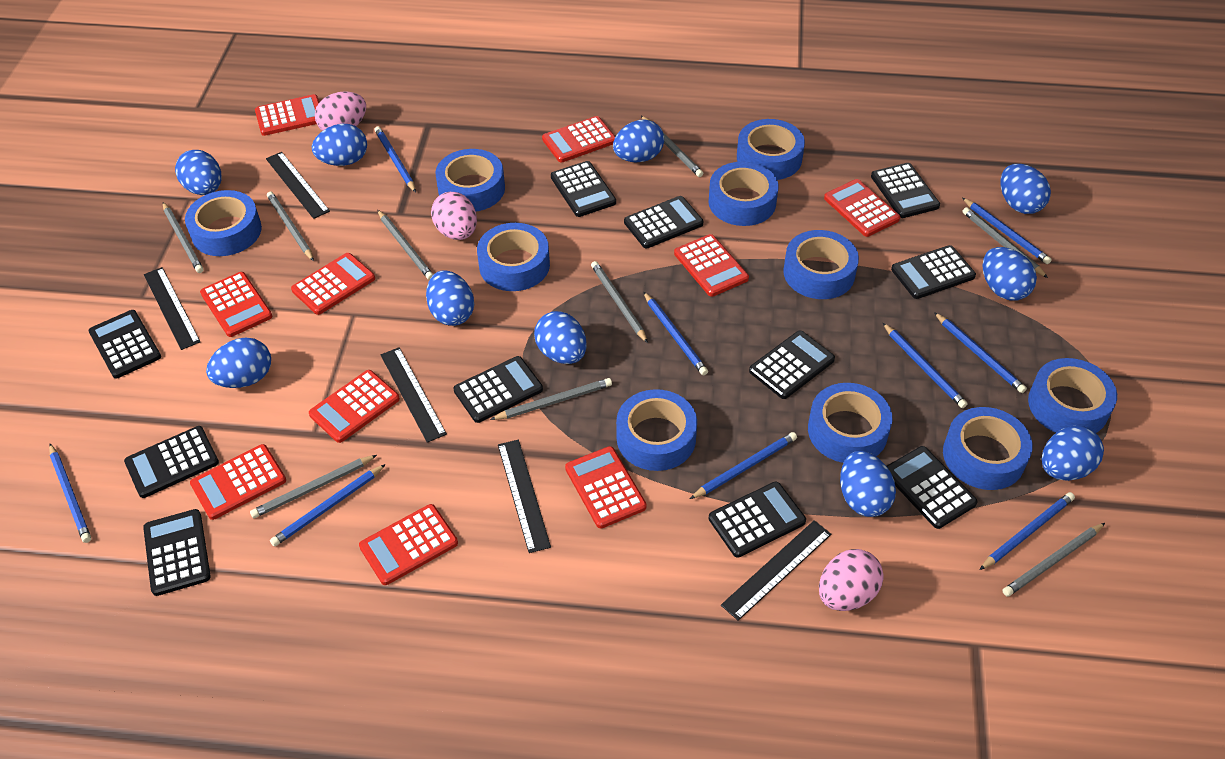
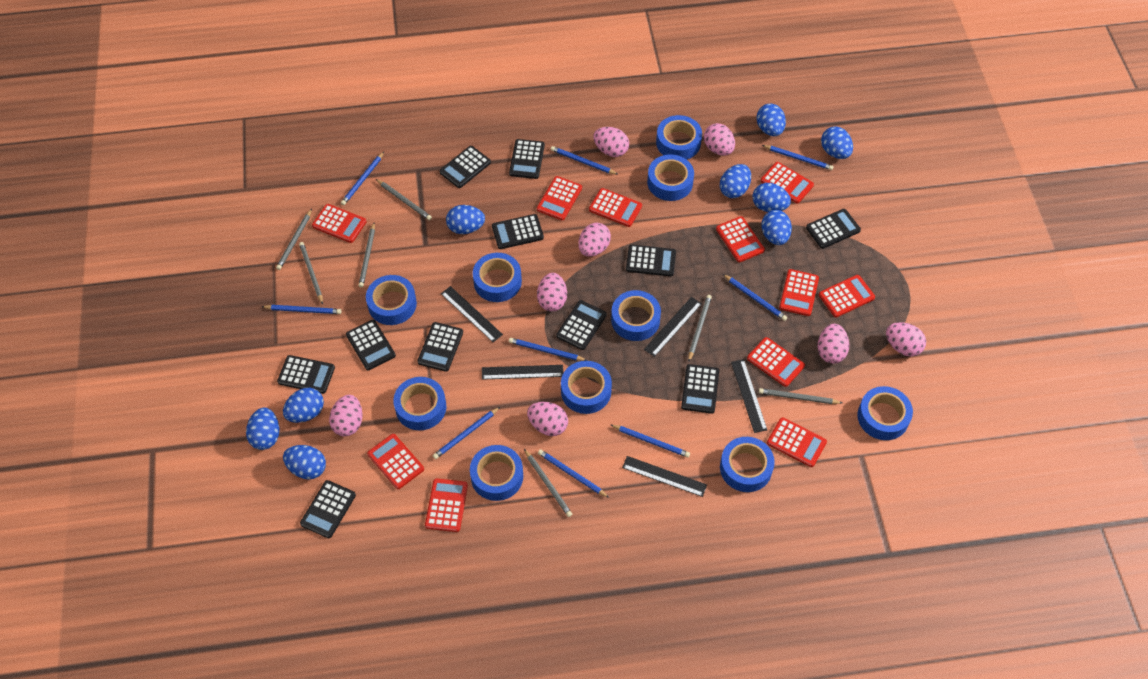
blue egg: 10 -> 9
grey pencil: 9 -> 7
pink egg: 3 -> 8
red calculator: 10 -> 11

